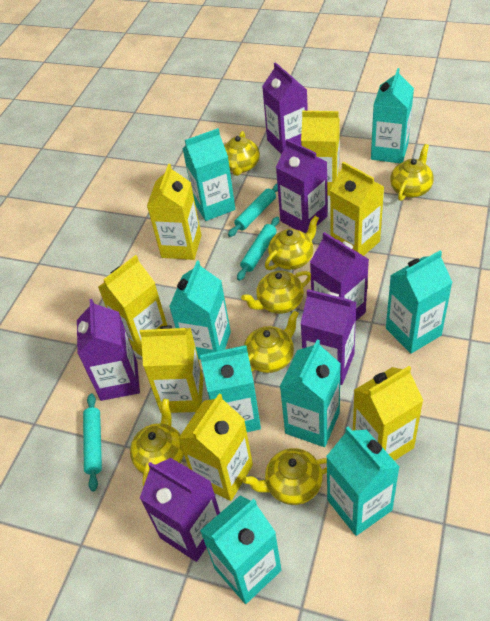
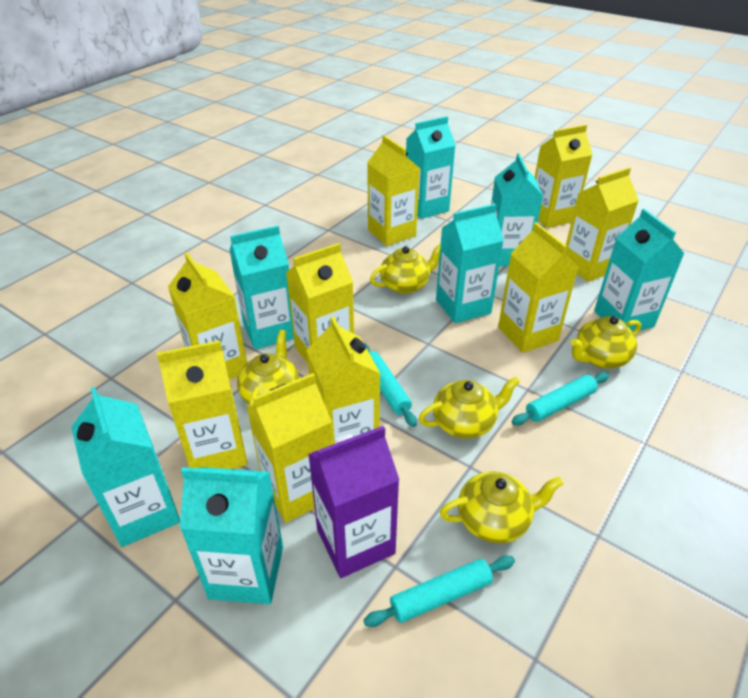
purple carton: 6 -> 1
turquoise carton: 8 -> 7
yellow carton: 7 -> 9
yellow teapot: 7 -> 5

